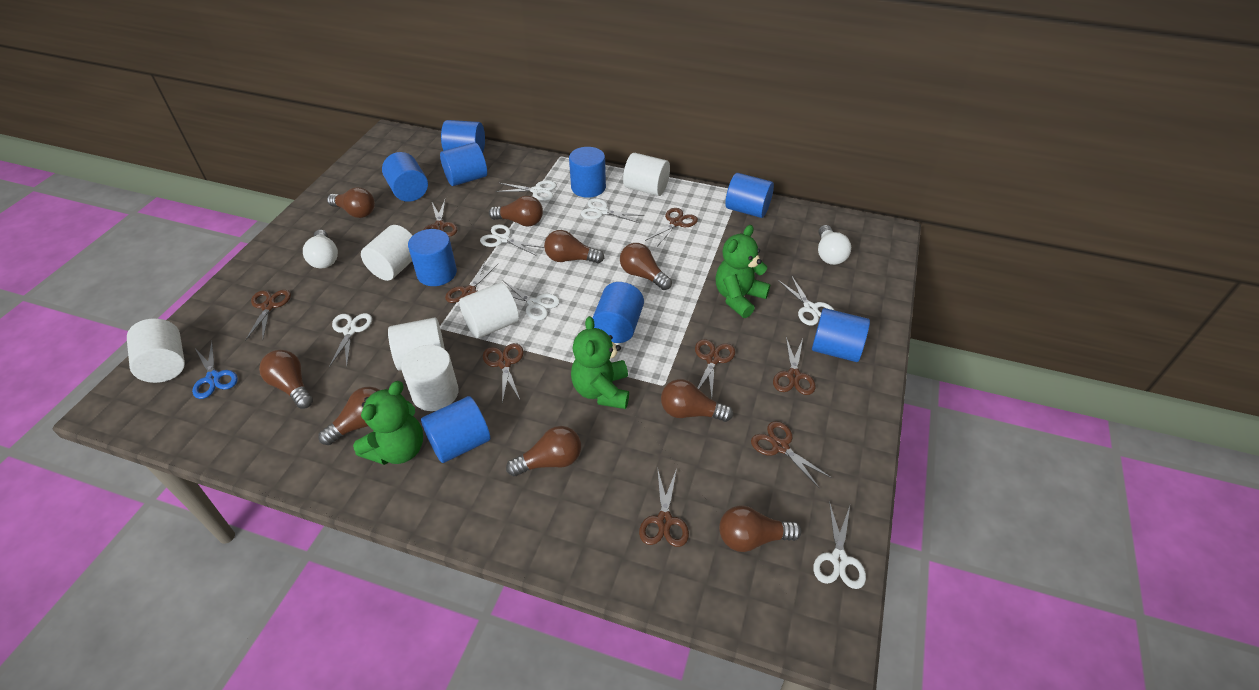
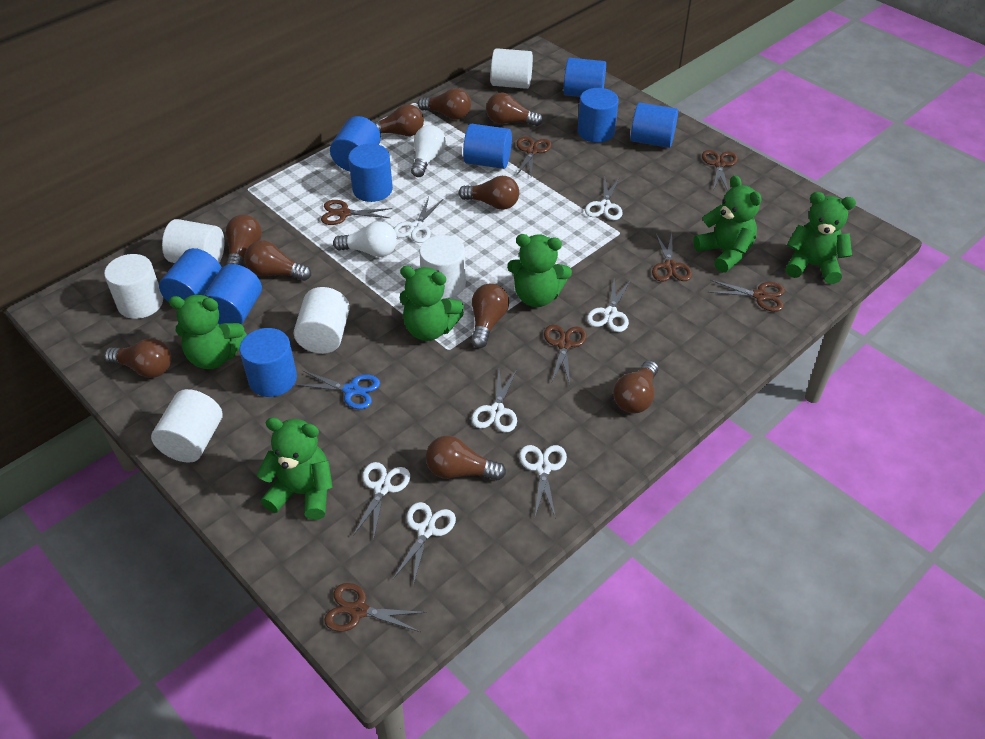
brown light bulb: 9 -> 10
brown scissors: 9 -> 7
green teddy bear: 3 -> 6

